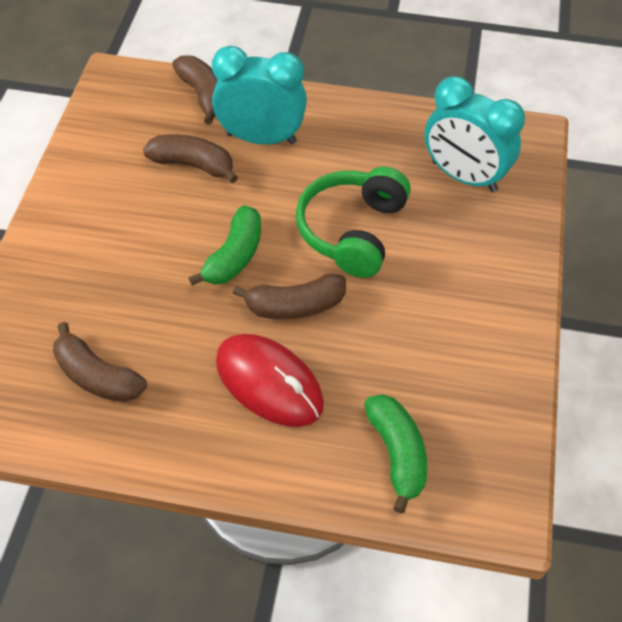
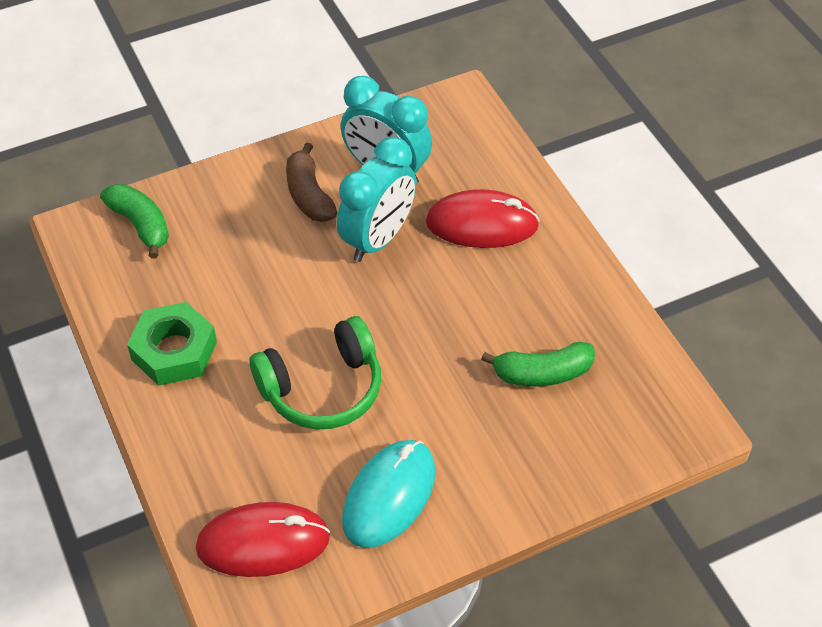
brown banana: 4 -> 1
green nut: 0 -> 1
red mouse: 1 -> 2
turquoise mouse: 0 -> 1

